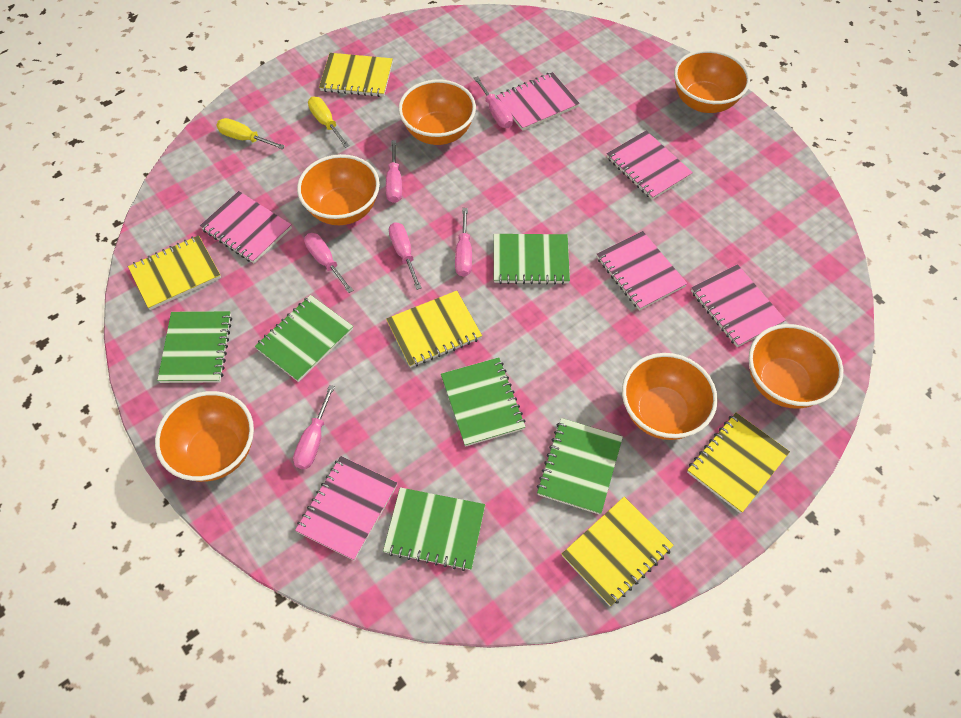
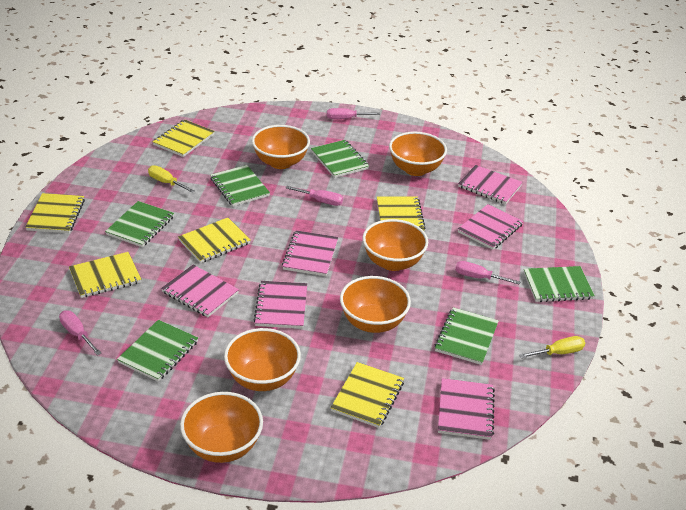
pink screwdriver: 6 -> 4
yellow notebook: 5 -> 6

